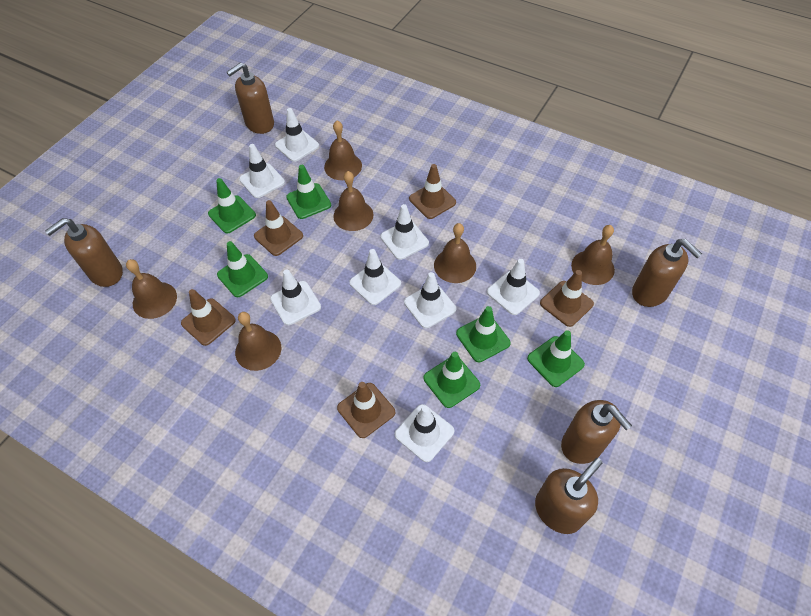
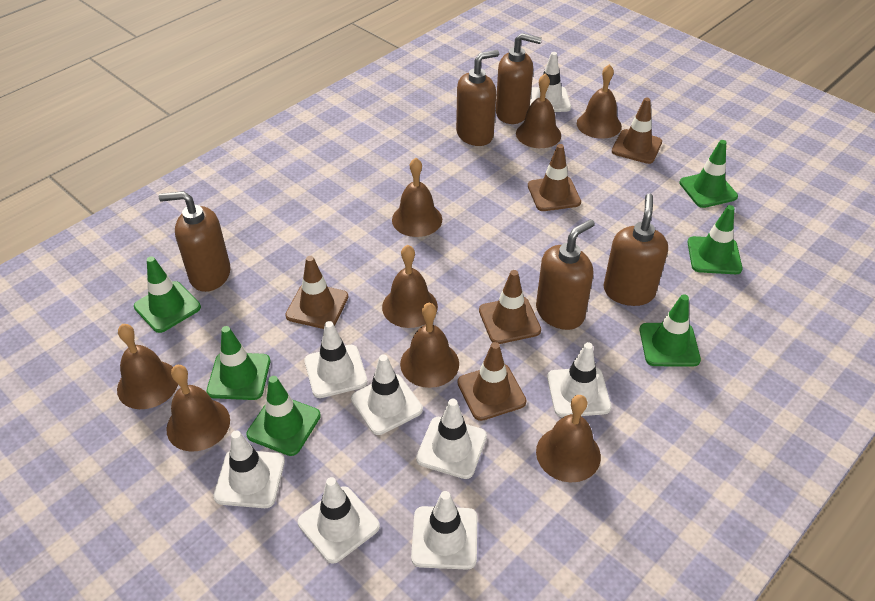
brown bell: 6 -> 8

